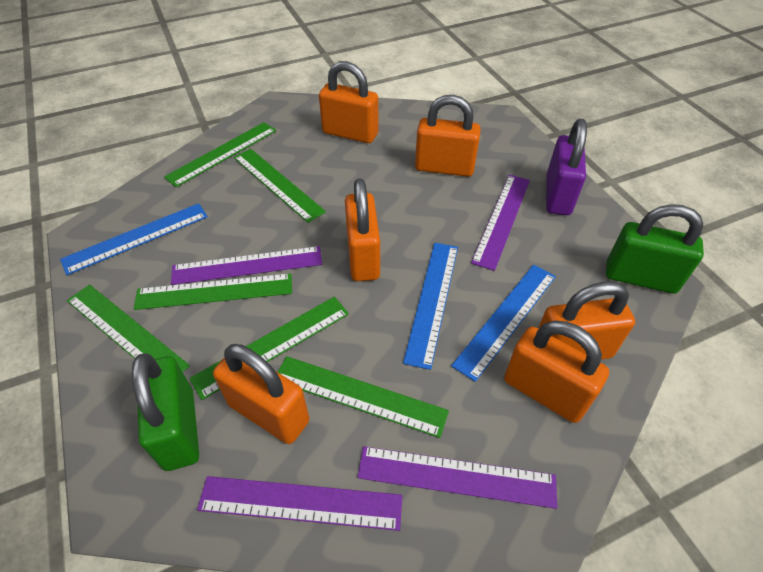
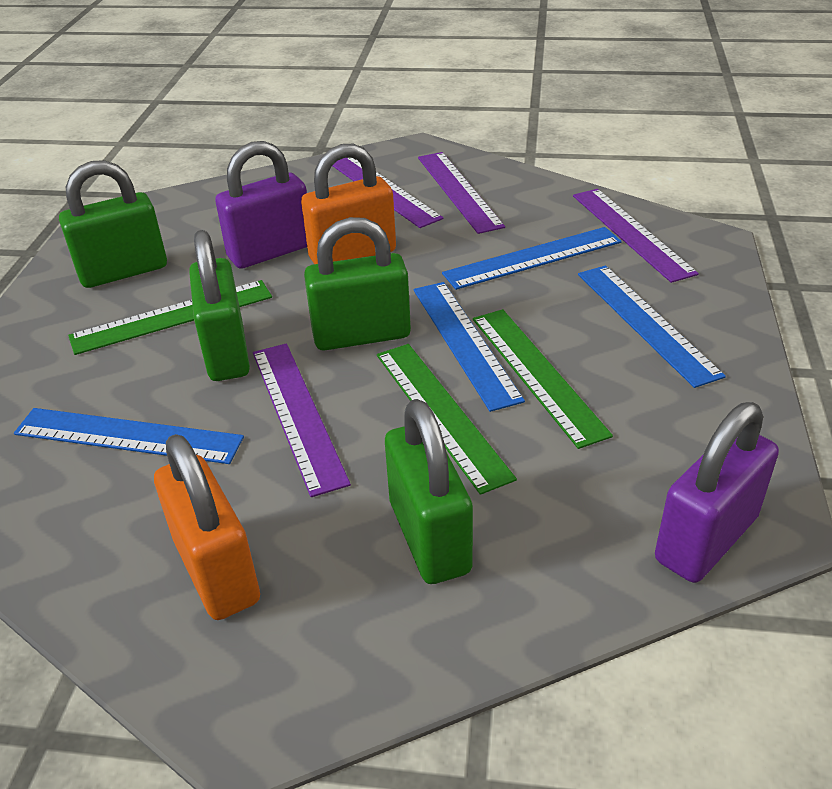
blue ruler: 3 -> 4
green padlock: 2 -> 4
green ruler: 6 -> 3
orange padlock: 6 -> 2
purple padlock: 1 -> 2

